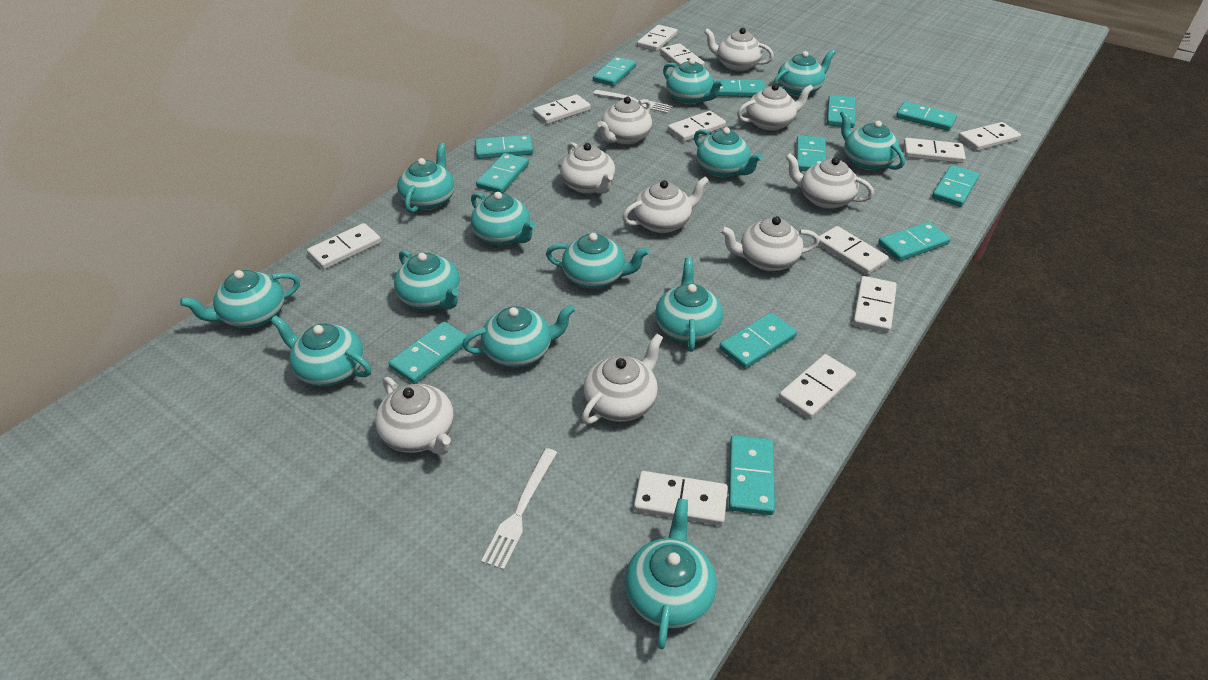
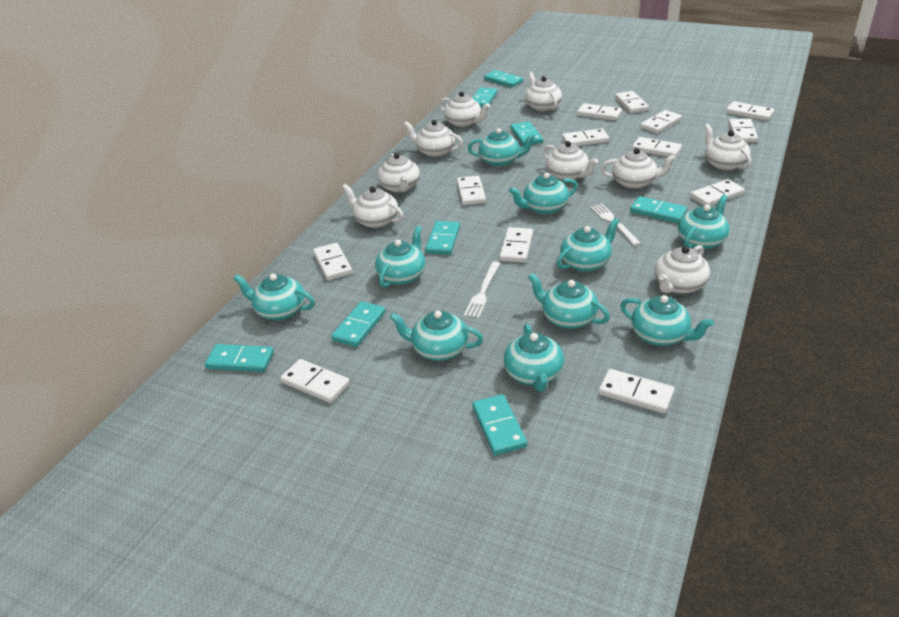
turquoise domino: 12 -> 8
turquoise teapot: 13 -> 10
white domino: 11 -> 13

